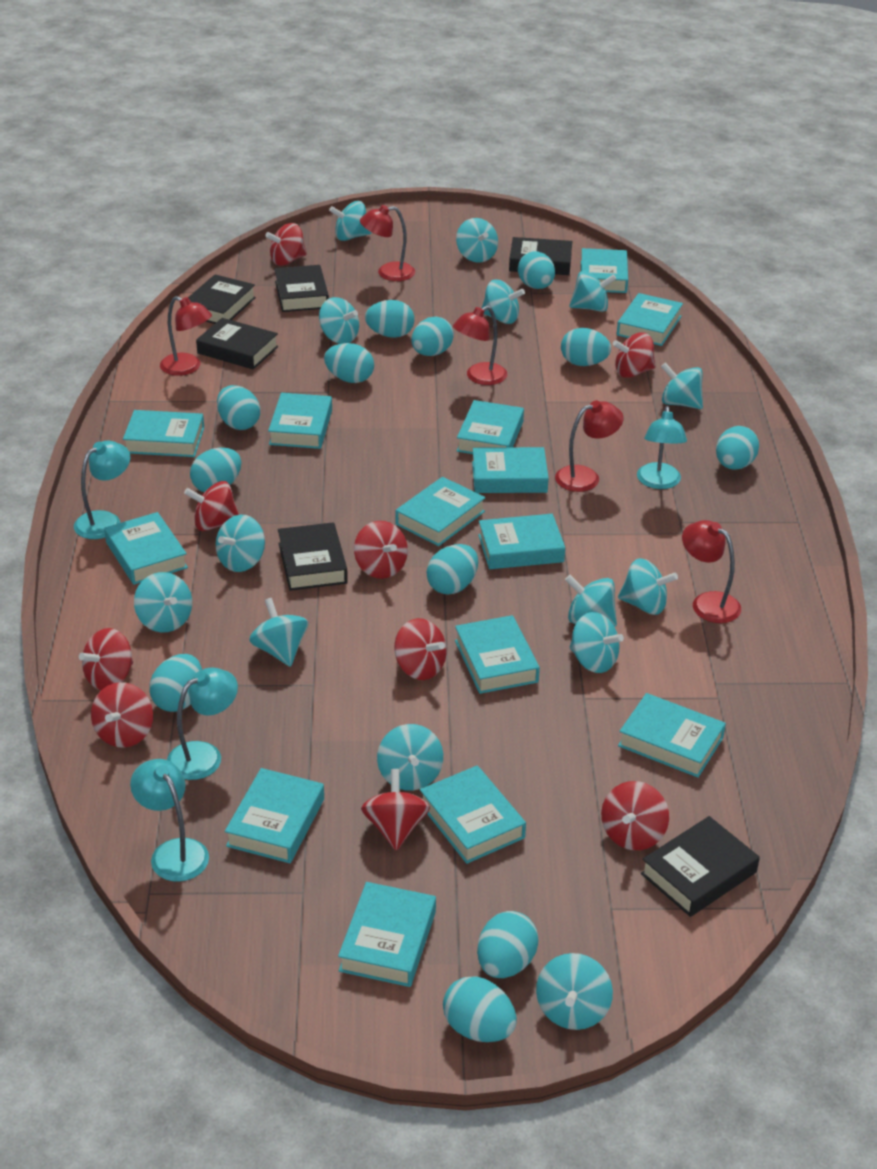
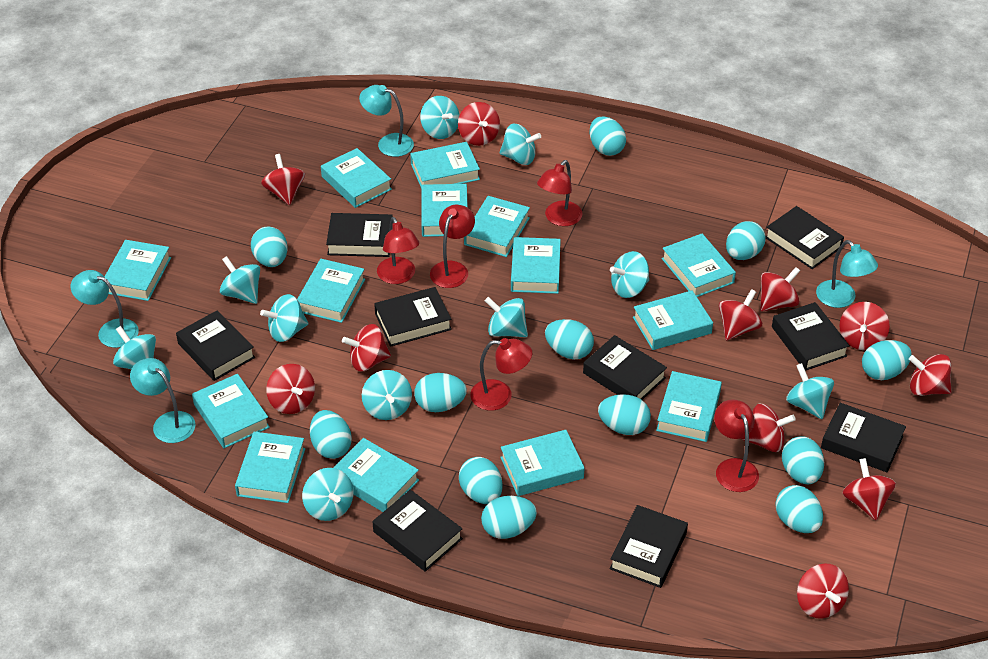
black book: 6 -> 9
red spinning top: 9 -> 11
turquoise spinning top: 14 -> 10

